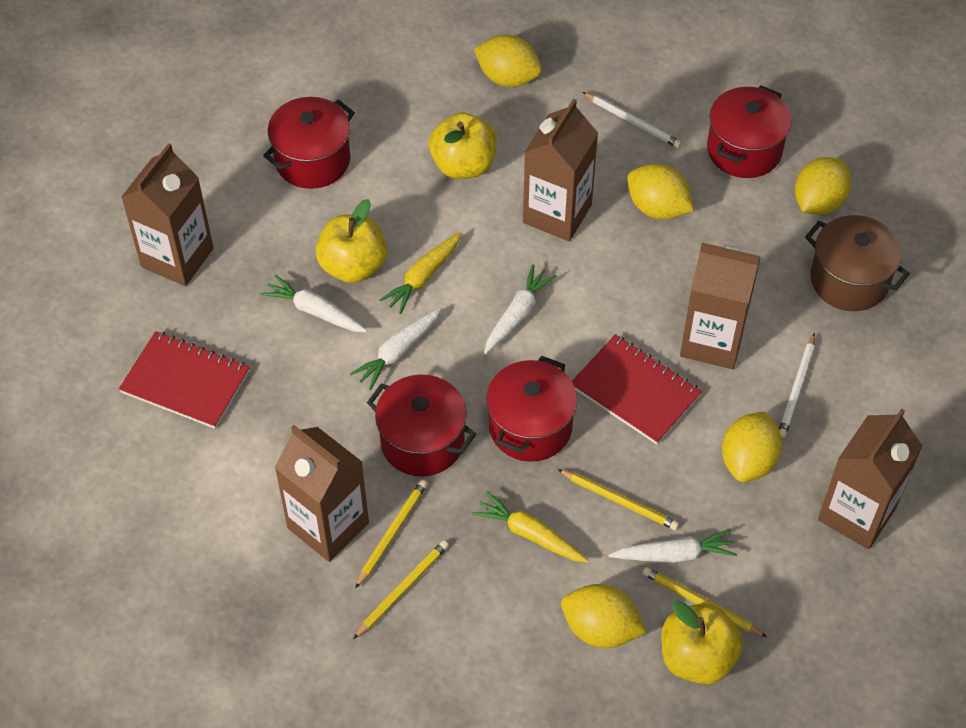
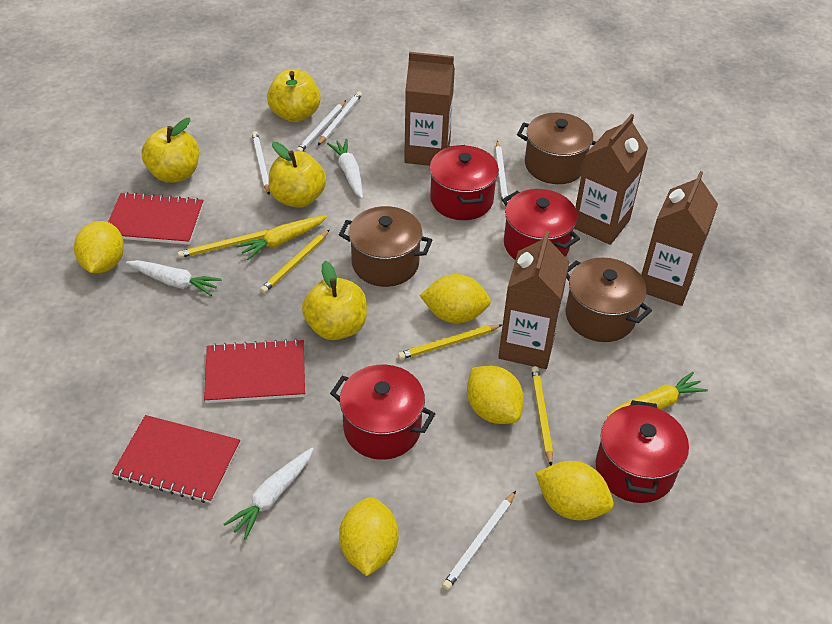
brown carton: 5 -> 4
brown pot: 1 -> 3
red notebook: 2 -> 3
white carrot: 4 -> 3
white pencil: 2 -> 5
yellow apple: 3 -> 4

